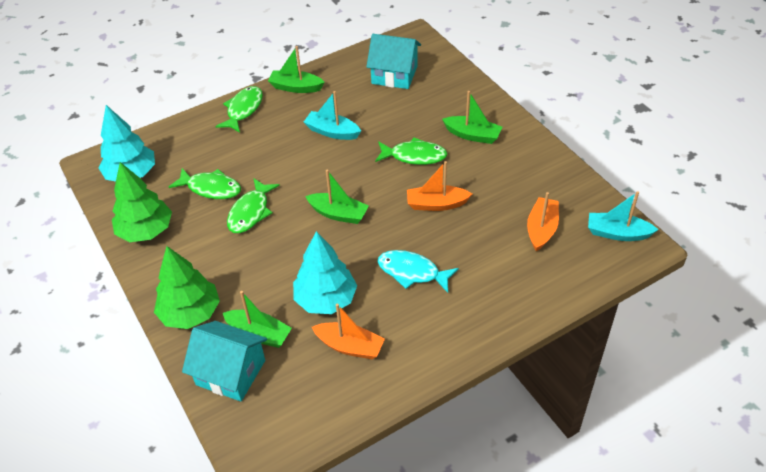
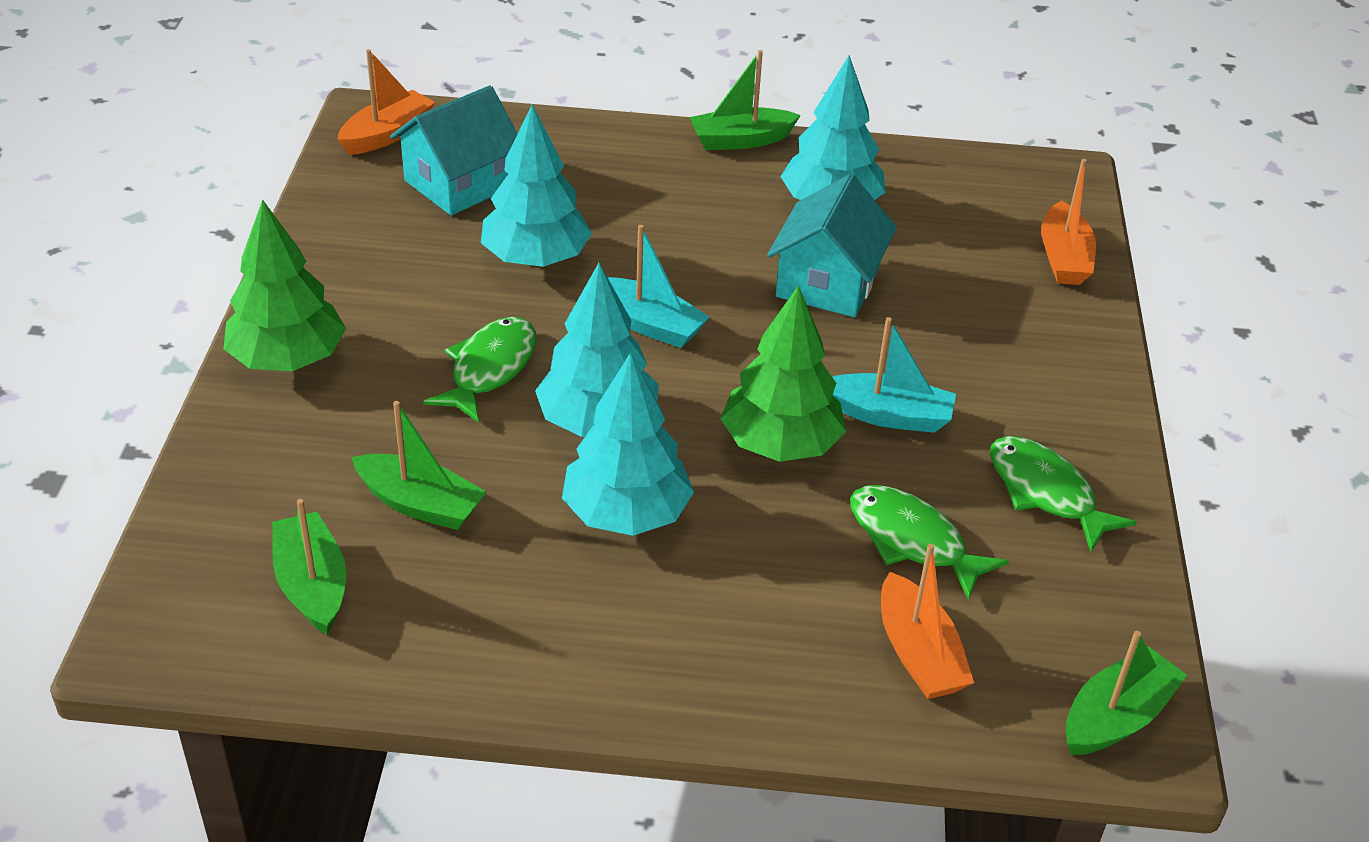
green fish: 4 -> 3
turquoise fish: 1 -> 0
turquoise tree: 2 -> 4

